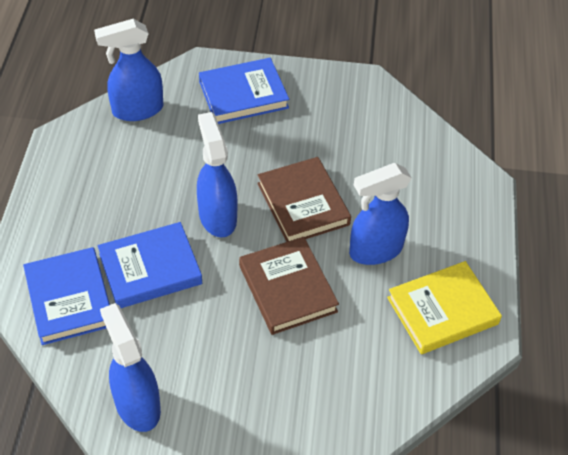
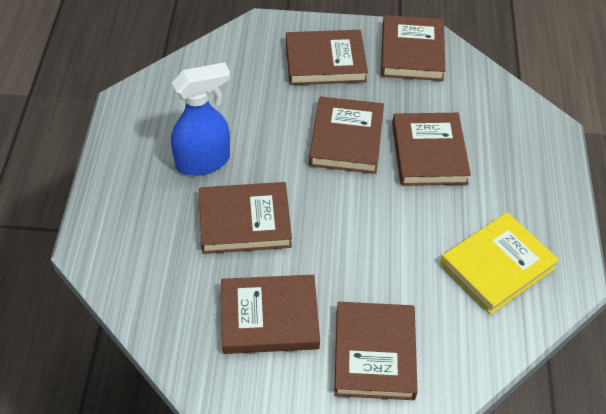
blue book: 3 -> 0
blue spray bottle: 4 -> 1
brown book: 2 -> 7

